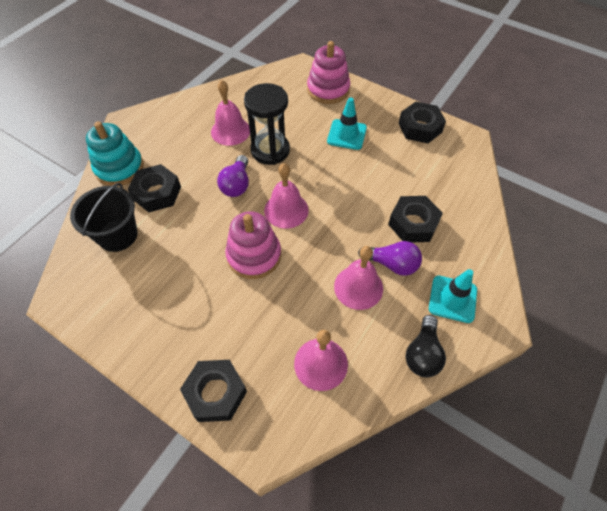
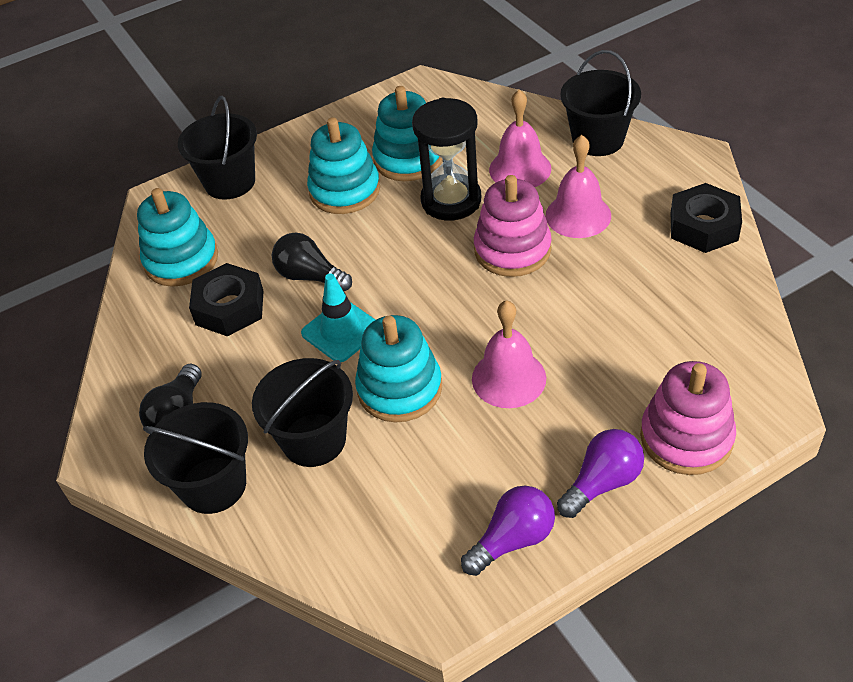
black bucket: 1 -> 4
black light bulb: 1 -> 2
black nut: 4 -> 2
pink bell: 4 -> 3
turquoise stacking toy: 1 -> 4
turquoise traffic cone: 2 -> 1

